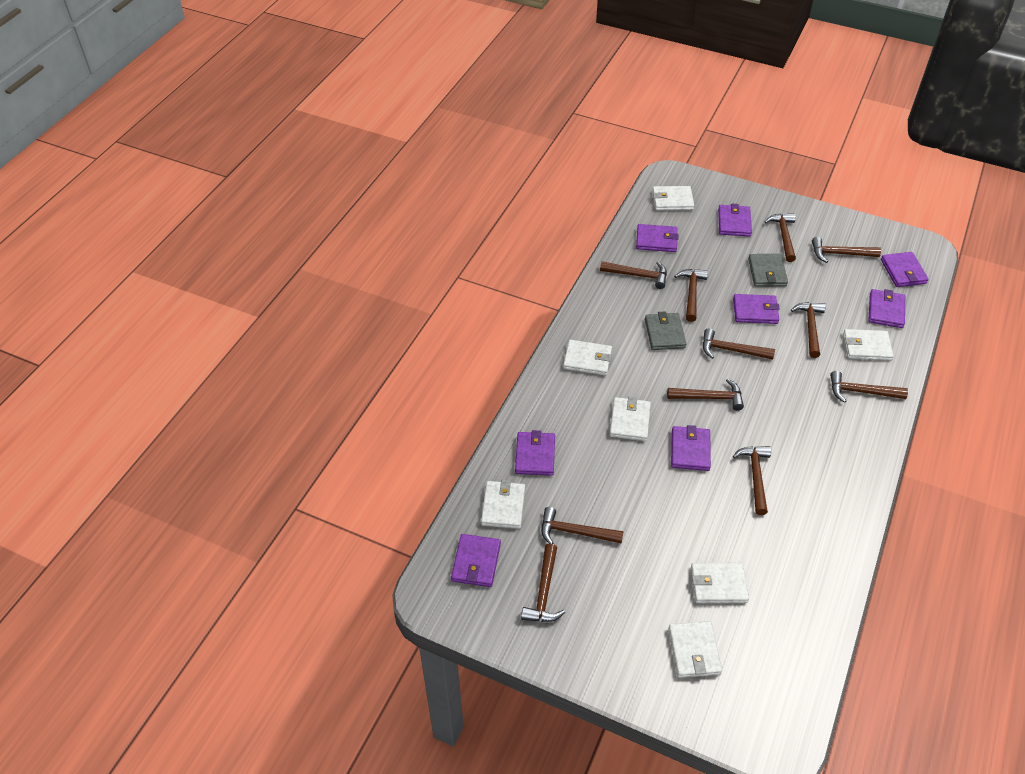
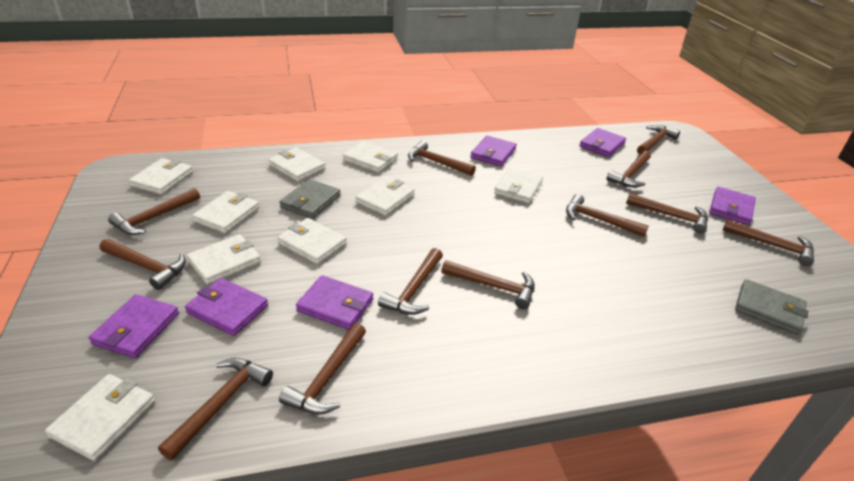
brown hammer: 11 -> 12
purple wallet: 8 -> 6
white wallet: 7 -> 9

